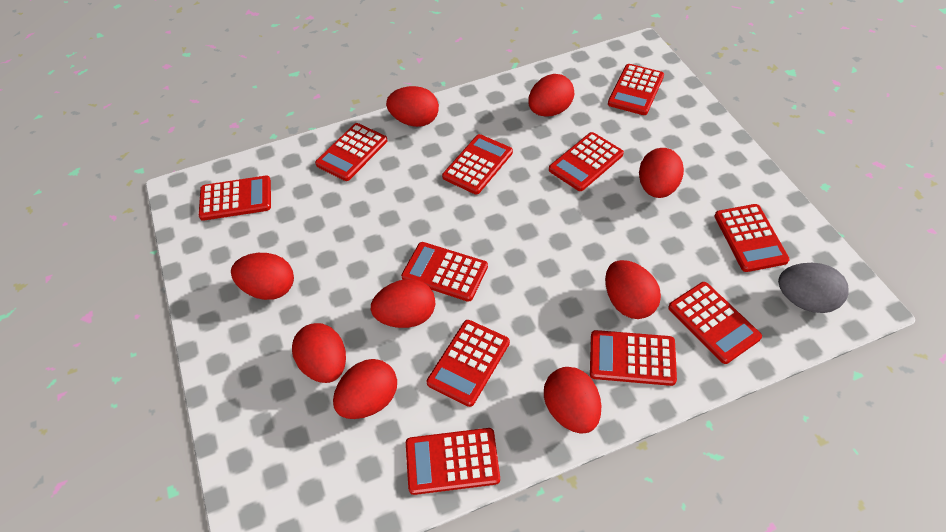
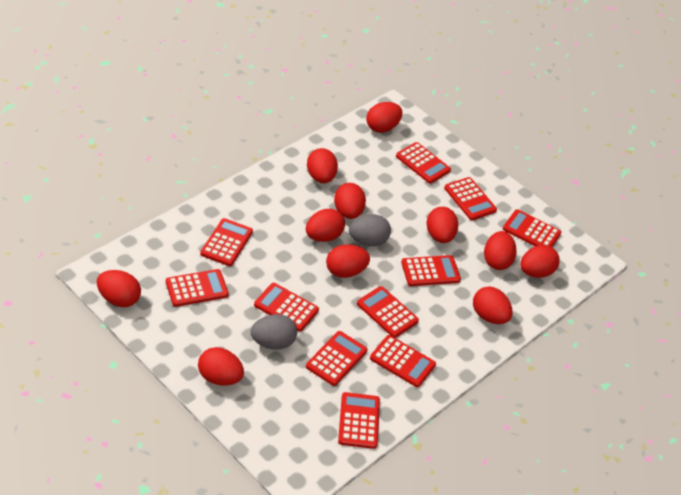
grey egg: 1 -> 2
red egg: 9 -> 11

